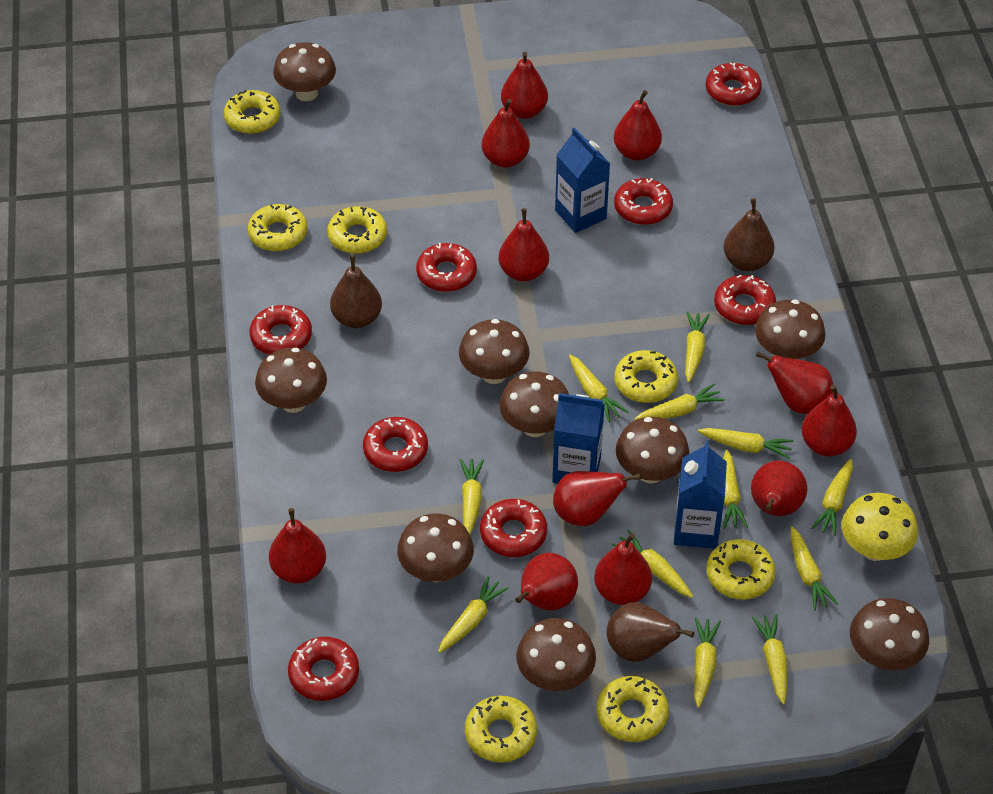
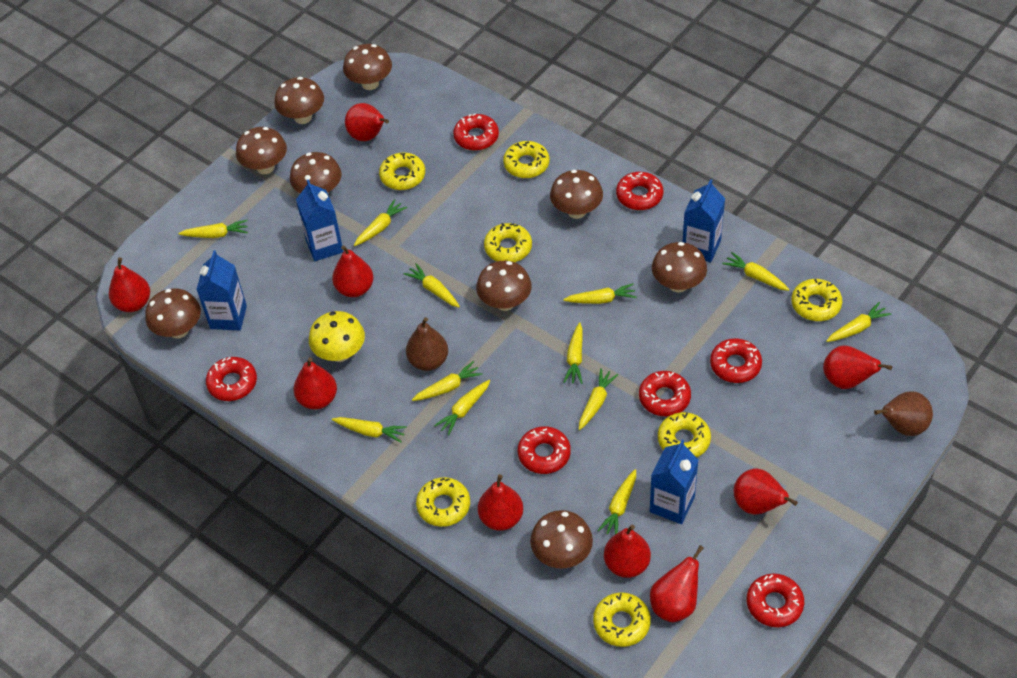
blue carton: 3 -> 4
brown pear: 3 -> 2
red donut: 8 -> 7
red pear: 11 -> 9

